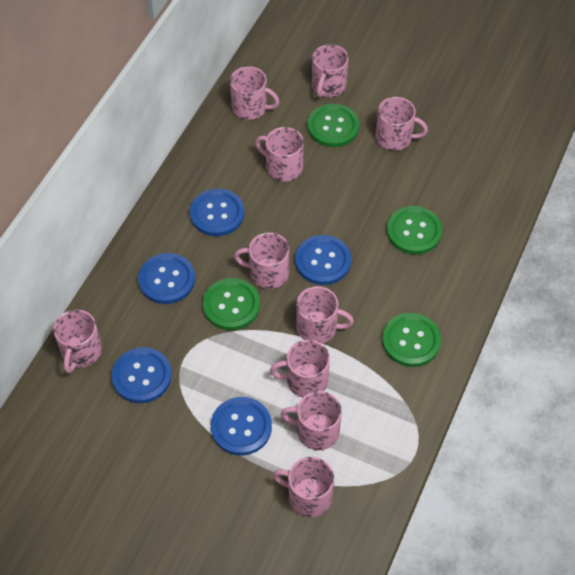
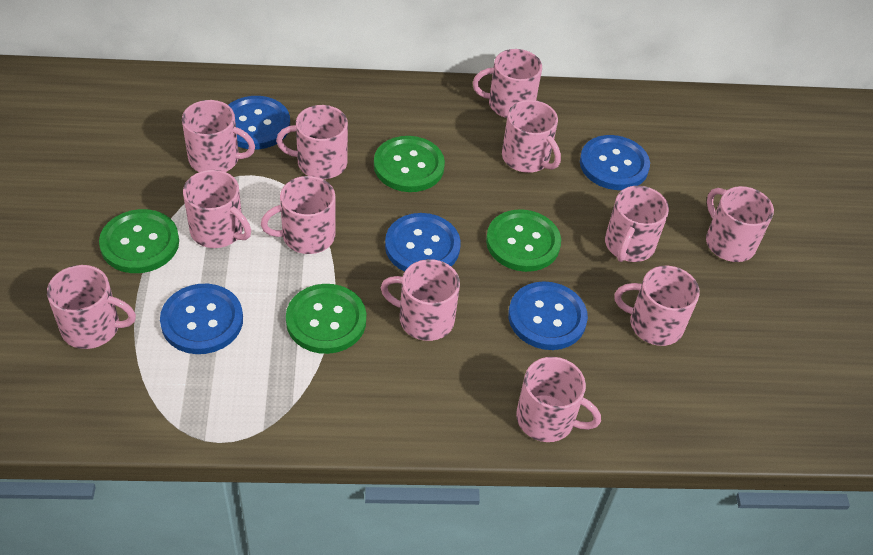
pink mug: 10 -> 12

